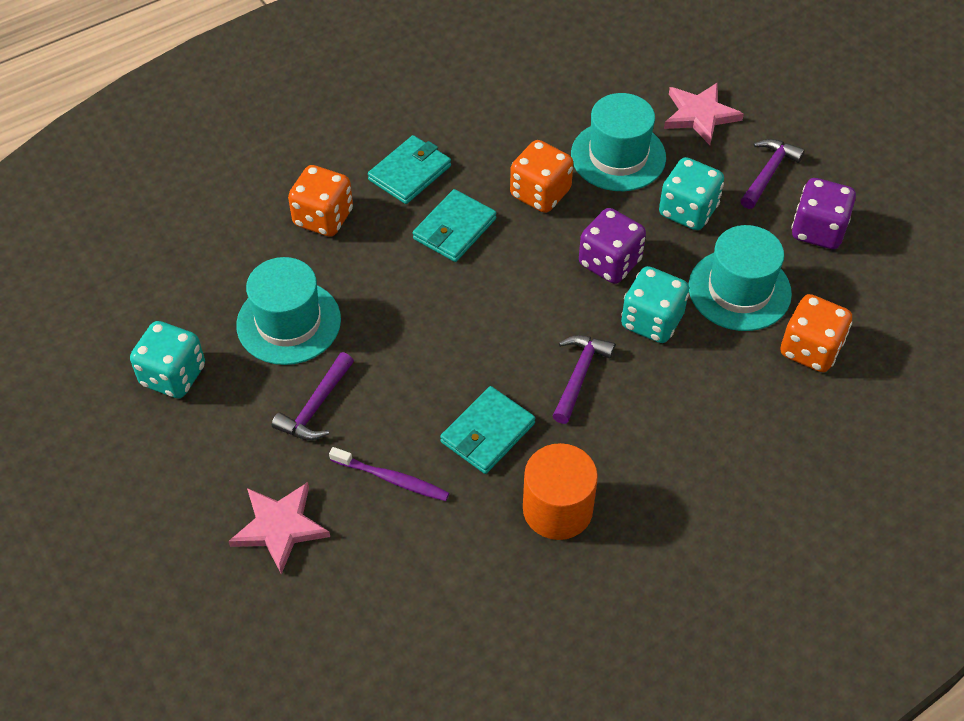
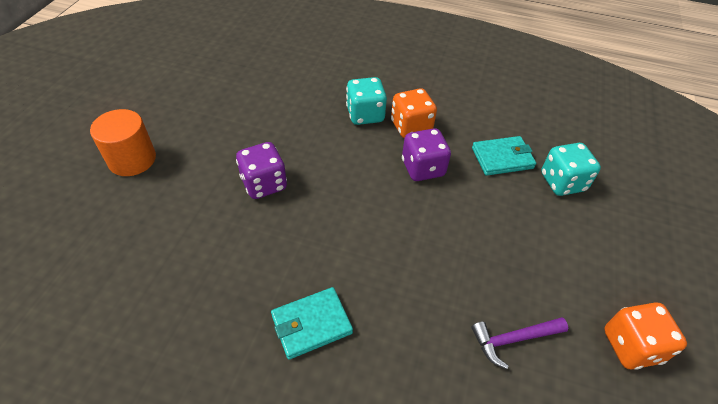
orange dice: 3 -> 2
pink star: 2 -> 0
purple hammer: 3 -> 1
purple toothbrush: 1 -> 0
turquoise dice: 3 -> 2
turquoise hat: 3 -> 0
turquoise wallet: 3 -> 2

